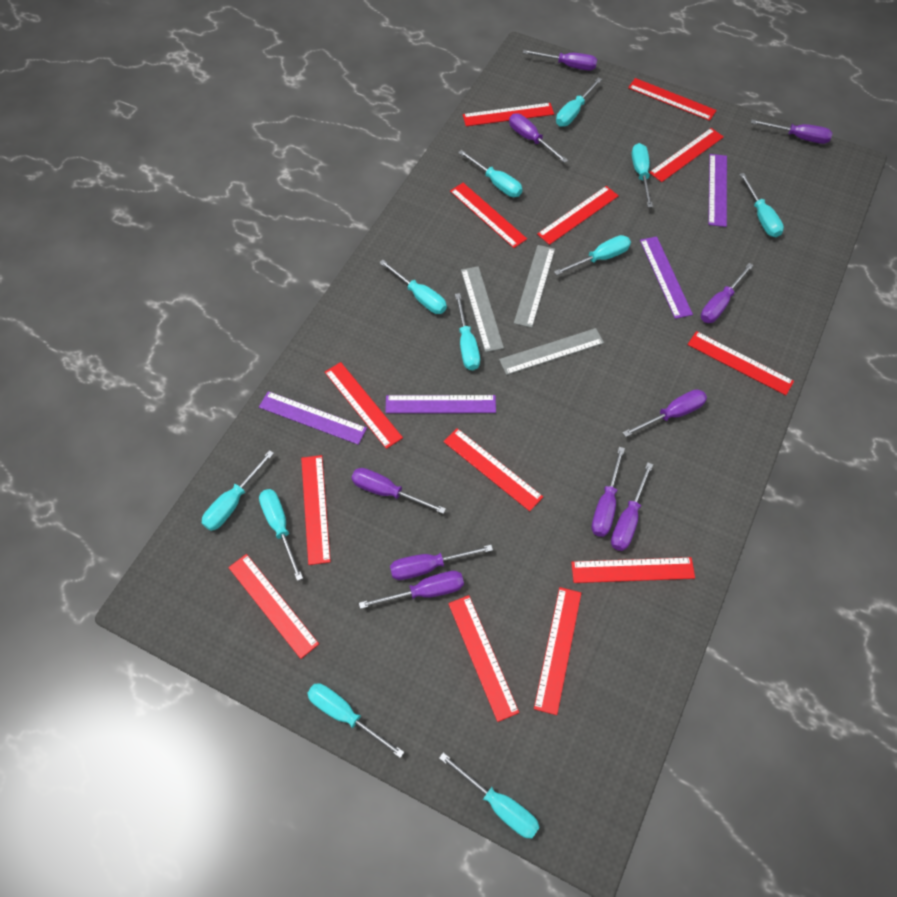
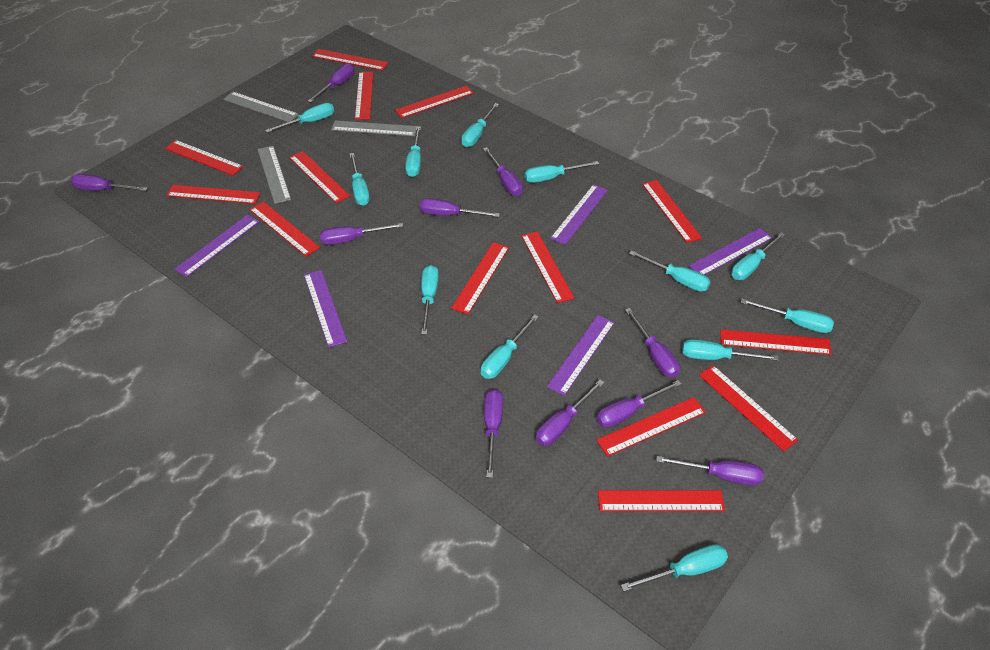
purple ruler: 4 -> 5
red ruler: 13 -> 14
turquoise screwdriver: 11 -> 12

